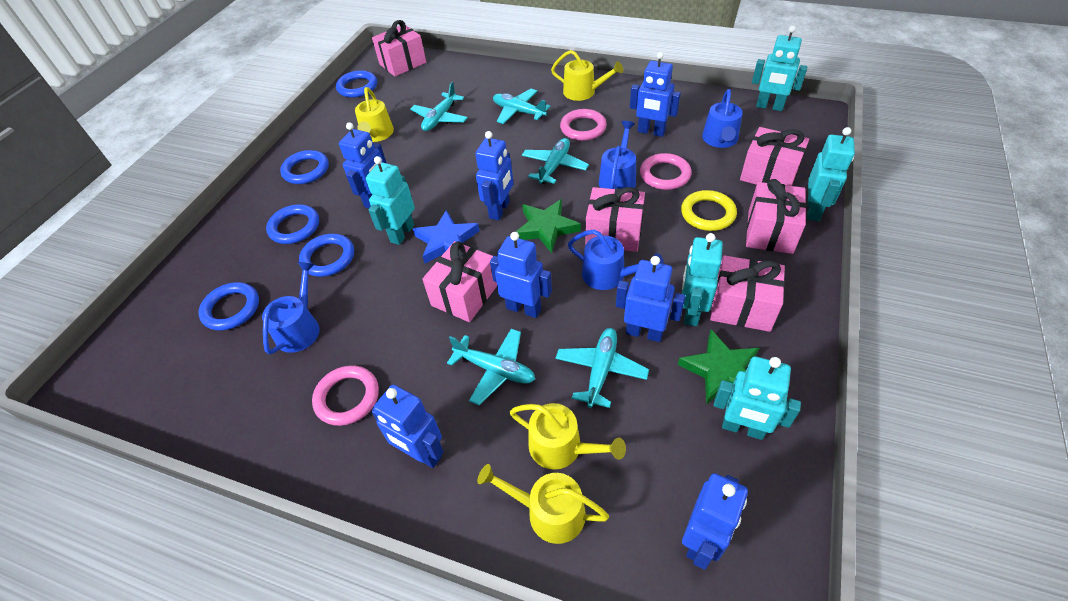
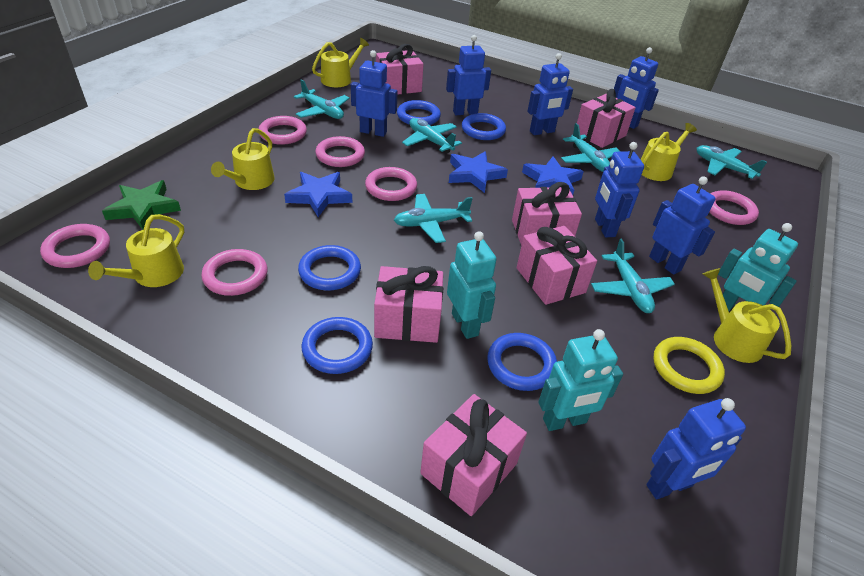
blue star: 1 -> 3
blue watering can: 4 -> 0
green star: 2 -> 1
pink ring: 3 -> 6
turquoise plane: 5 -> 6
turquoise robot: 5 -> 3
yellow watering can: 4 -> 5

